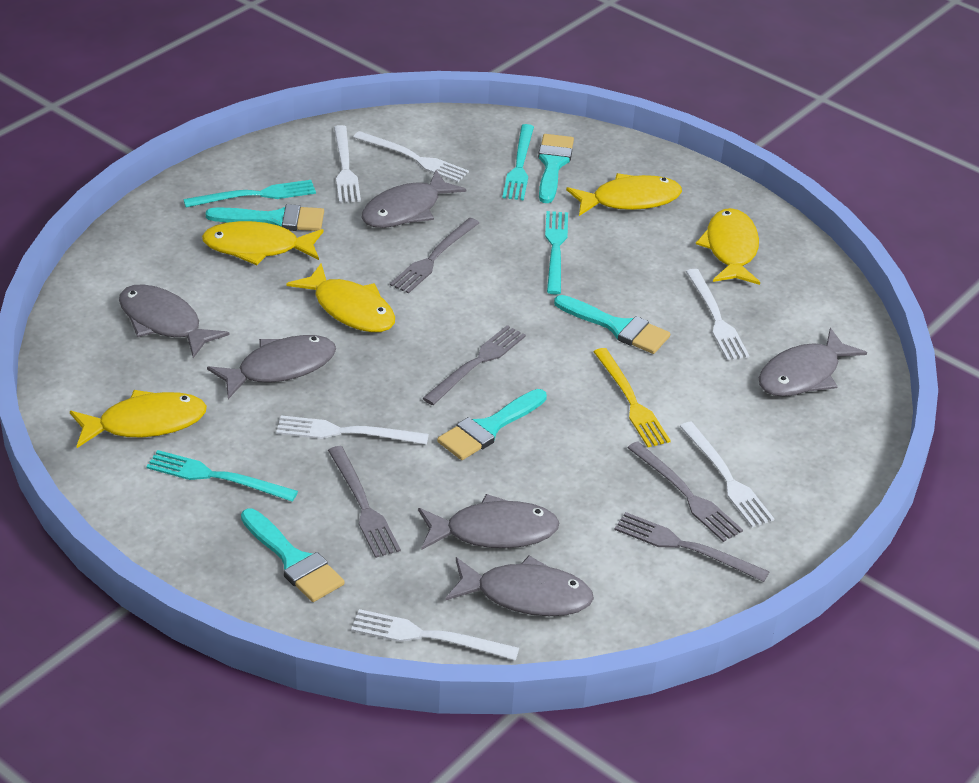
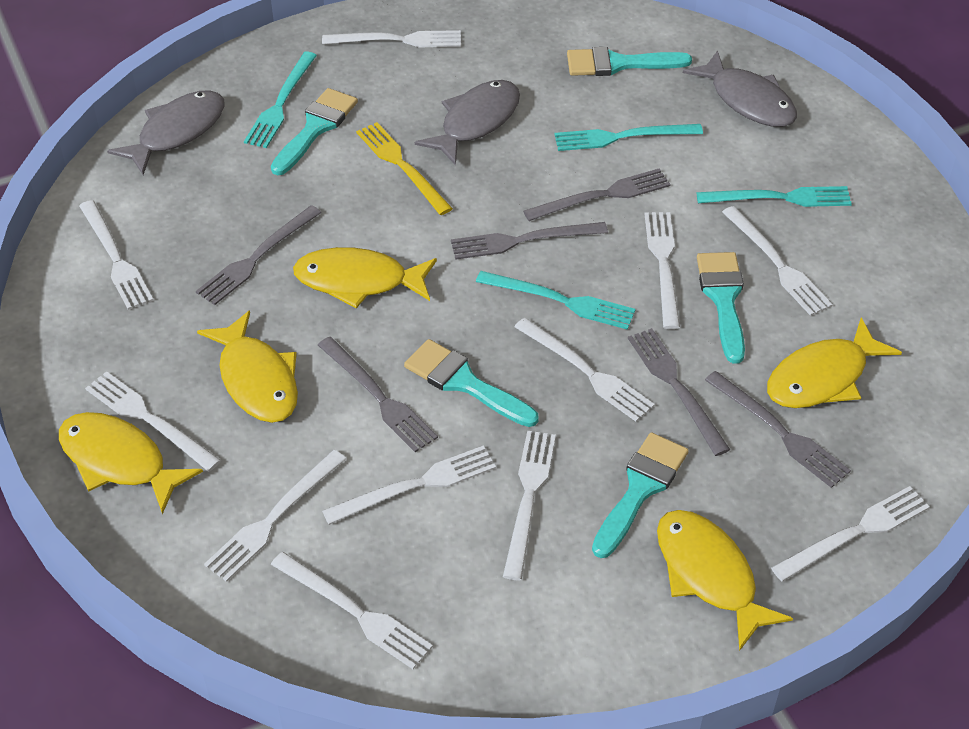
grey fish: 6 -> 3
grey fork: 5 -> 6
white fork: 6 -> 11

